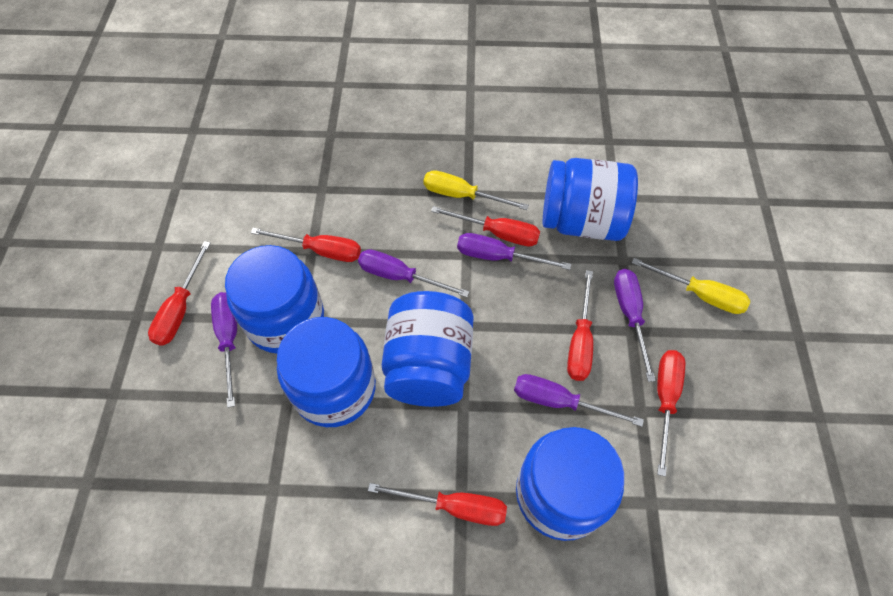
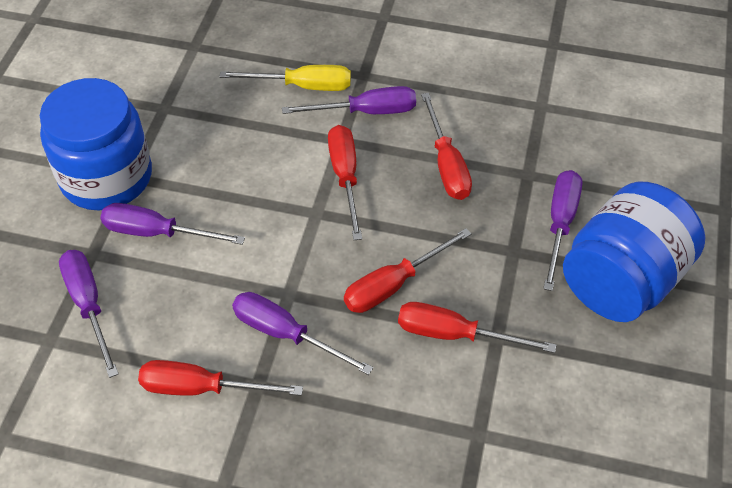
blue jar: 5 -> 2
red screwdriver: 6 -> 5
yellow screwdriver: 2 -> 1

